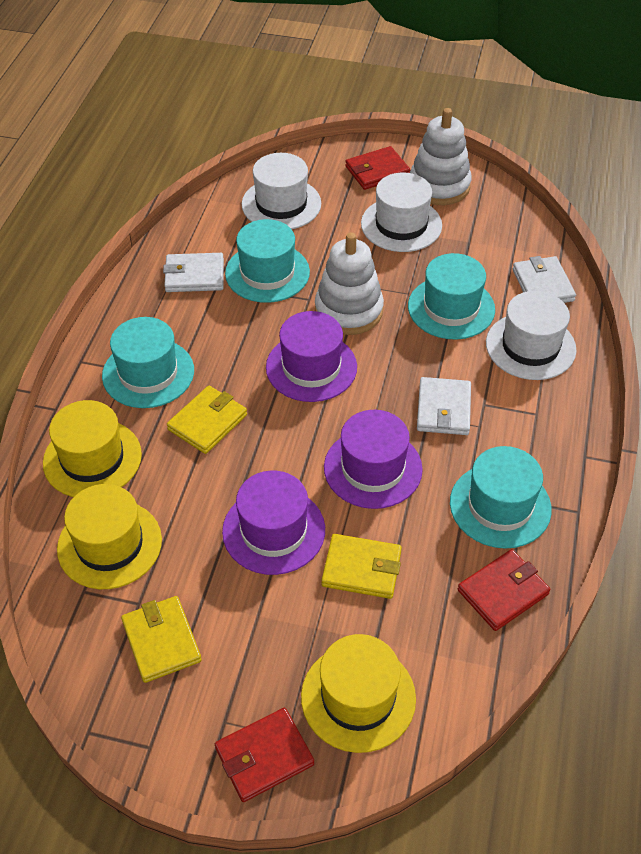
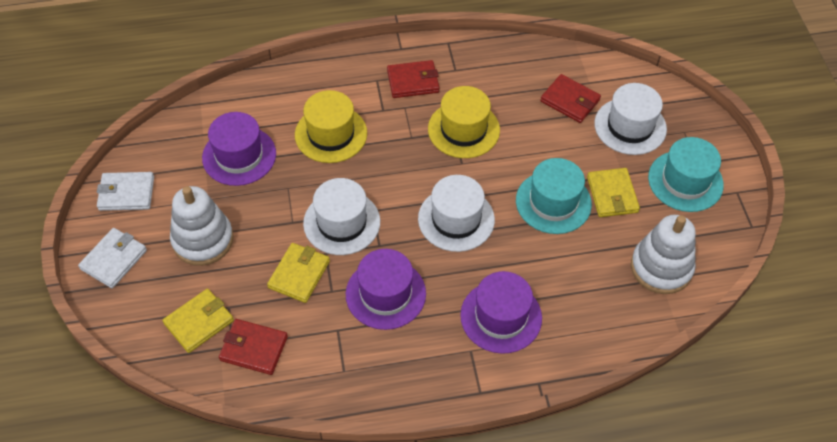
turquoise hat: 4 -> 2
white wallet: 3 -> 2
yellow hat: 3 -> 2

